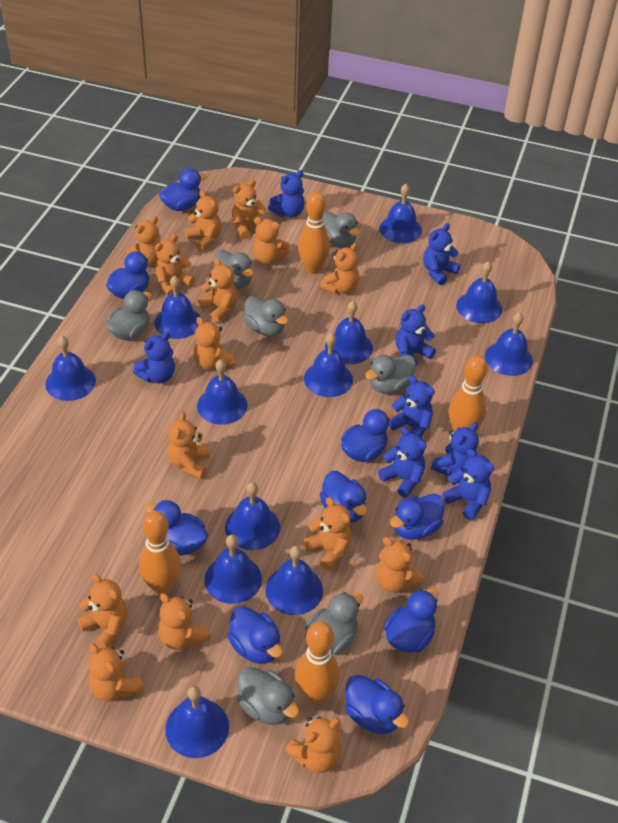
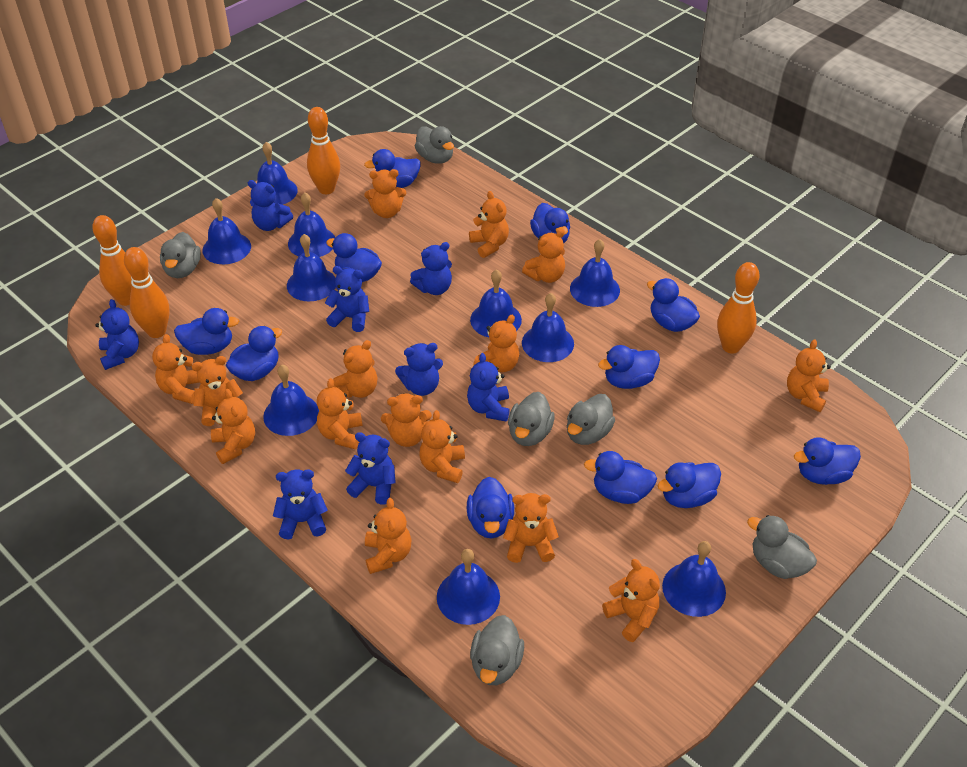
blue bell: 12 -> 10
blue duck: 9 -> 11
grey duck: 7 -> 6

